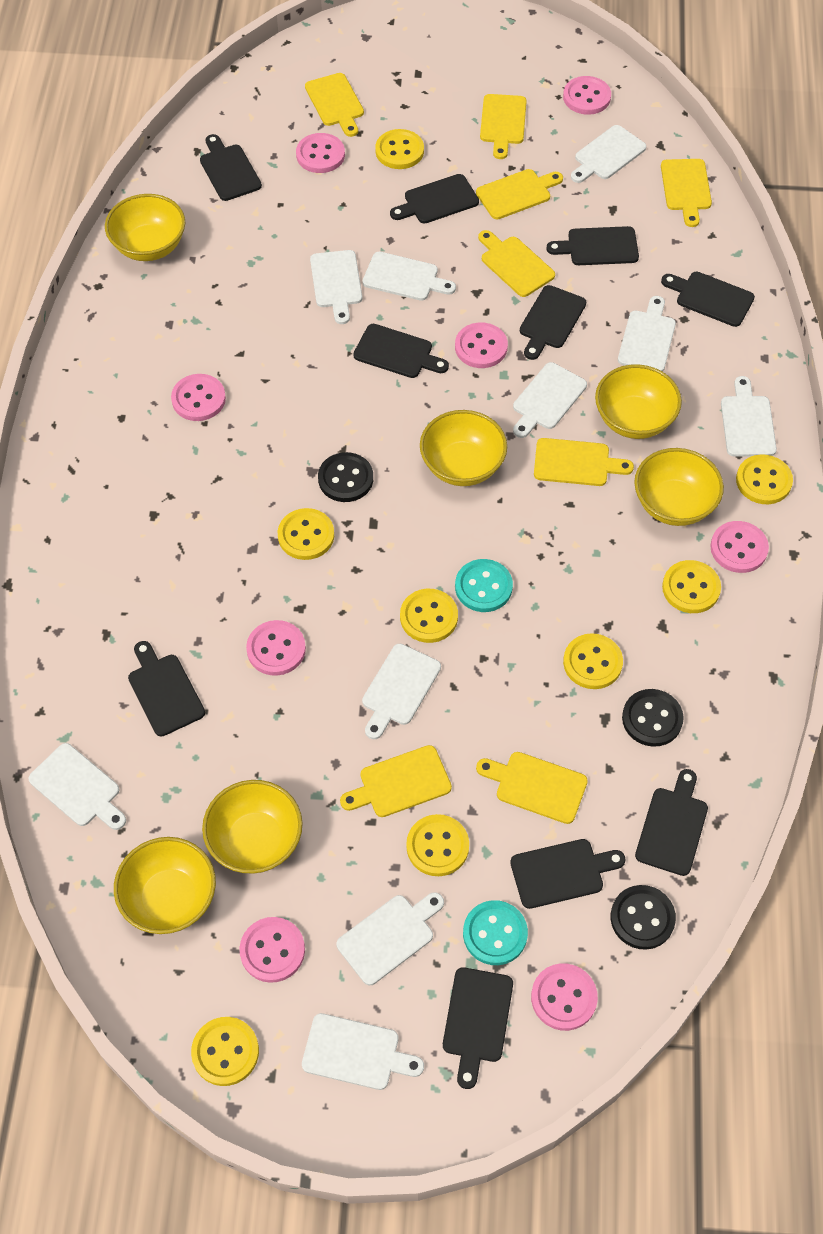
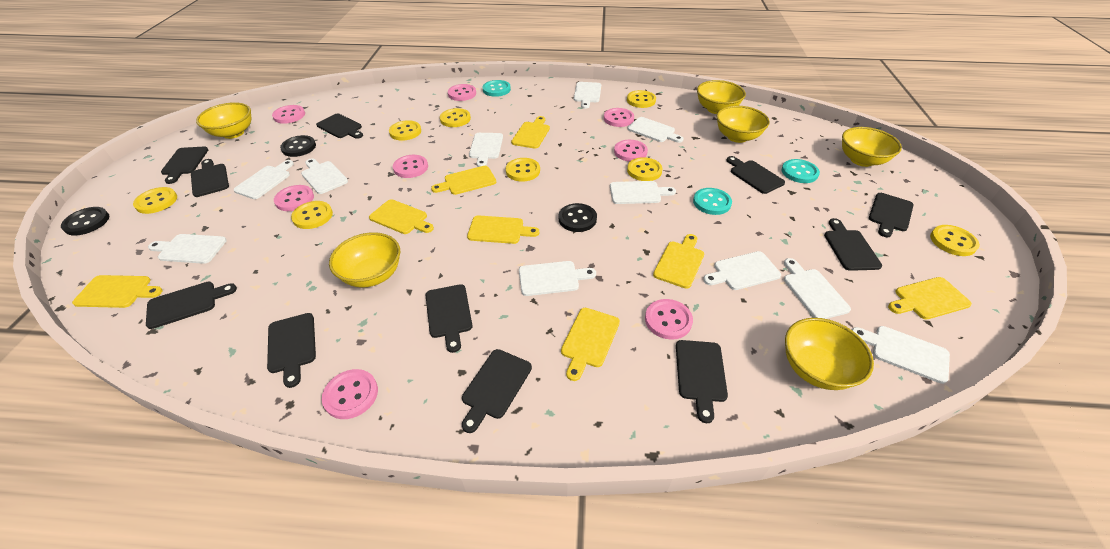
black cutting board: 10 -> 11
turquoise button: 2 -> 3
white cutting board: 10 -> 11

